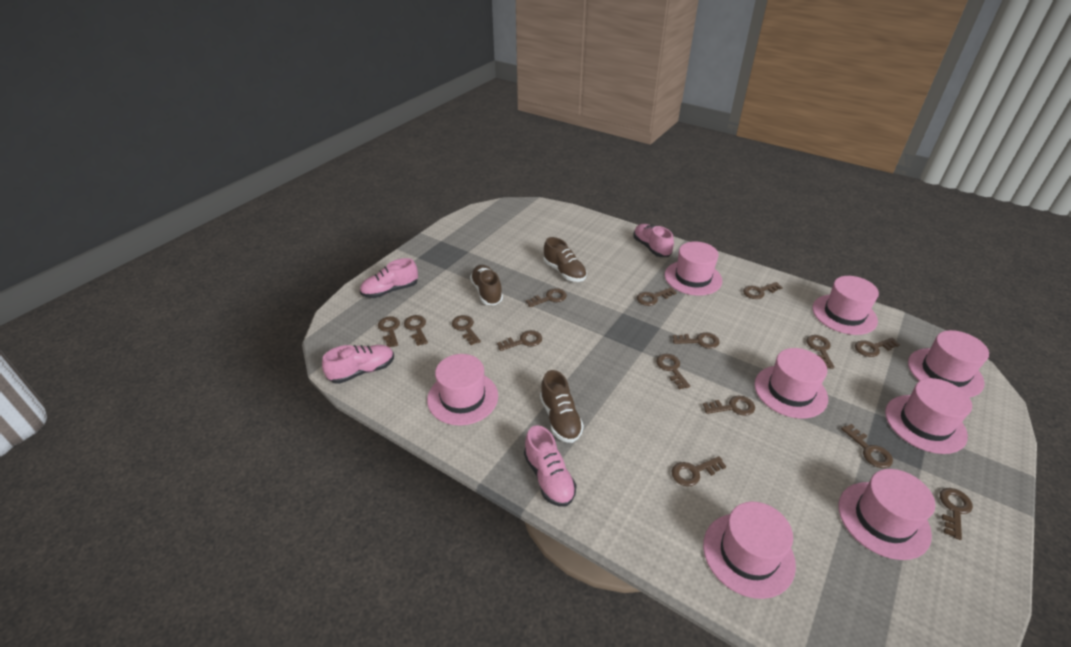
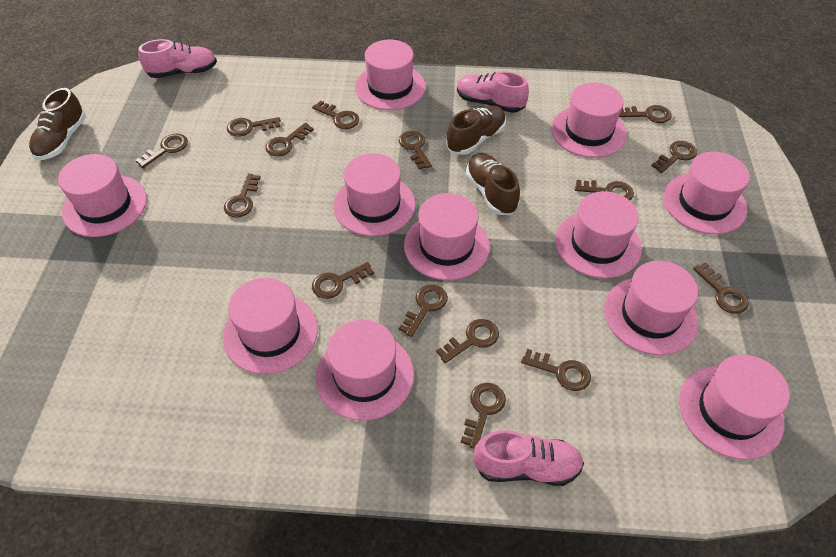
pink hat: 8 -> 11
pink shoe: 4 -> 3

